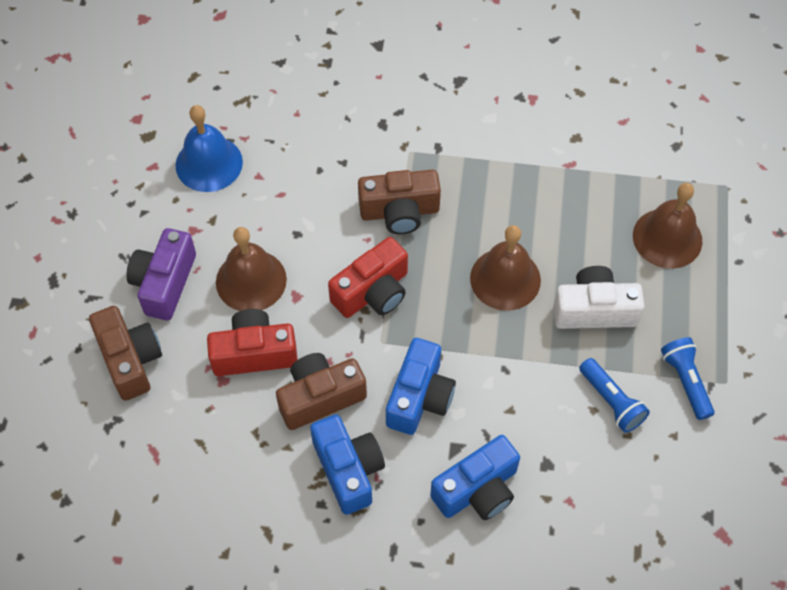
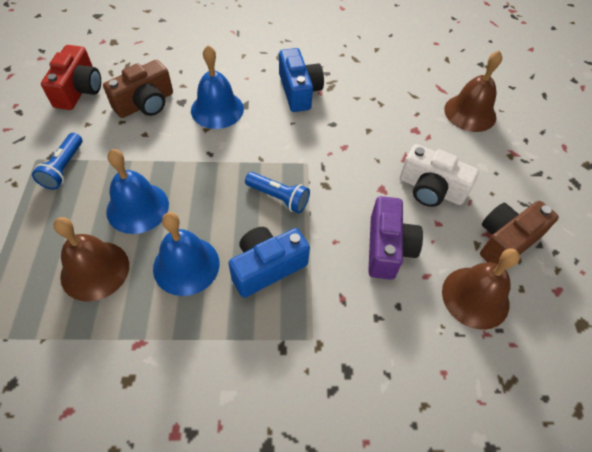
blue bell: 1 -> 3
blue camera: 3 -> 2
brown camera: 3 -> 2
red camera: 2 -> 1

